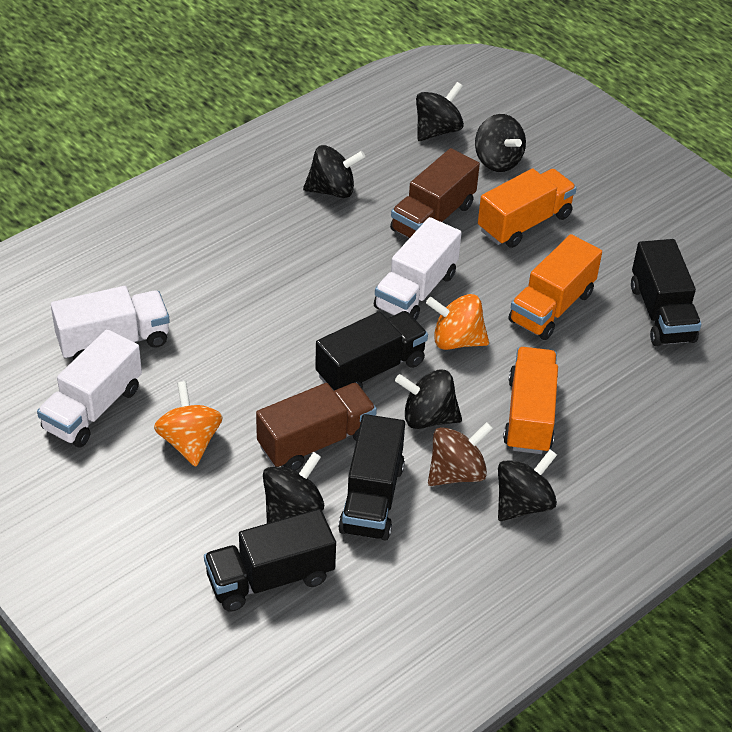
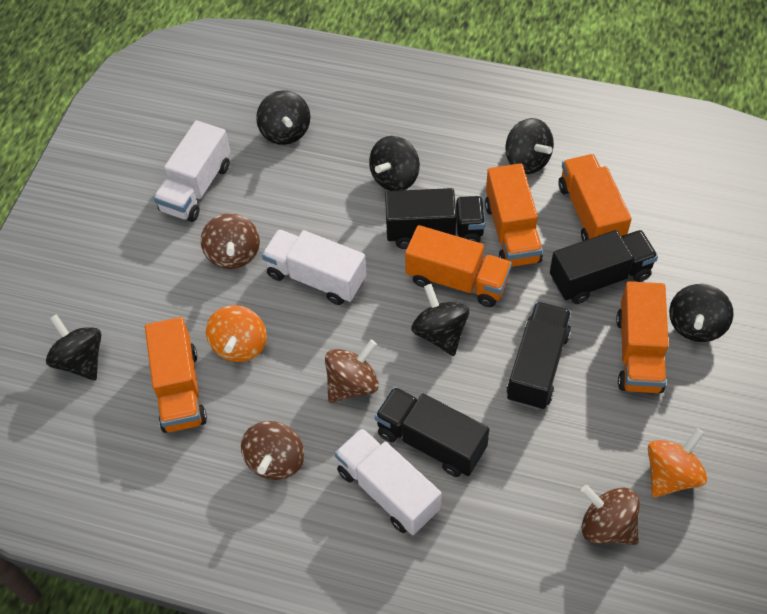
brown spinning top: 1 -> 4
brown truck: 2 -> 0
orange truck: 3 -> 5

